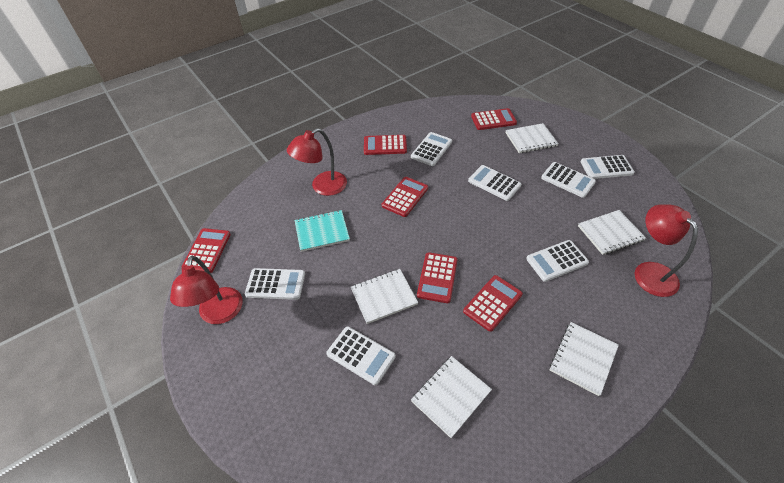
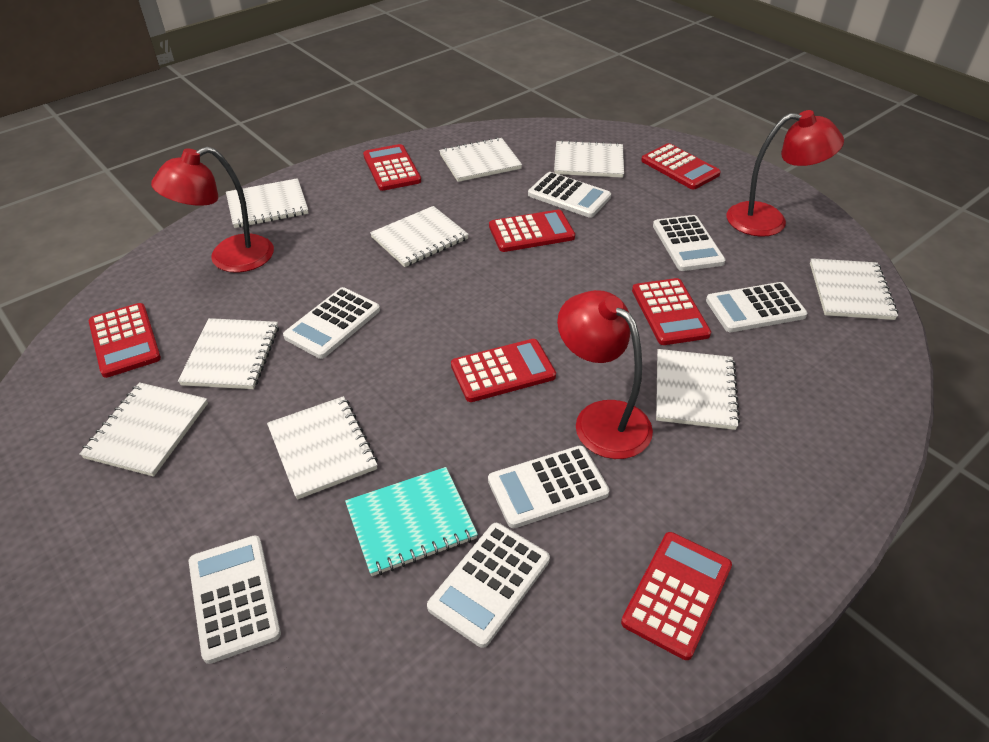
red calculator: 6 -> 7
white notebook: 5 -> 9

